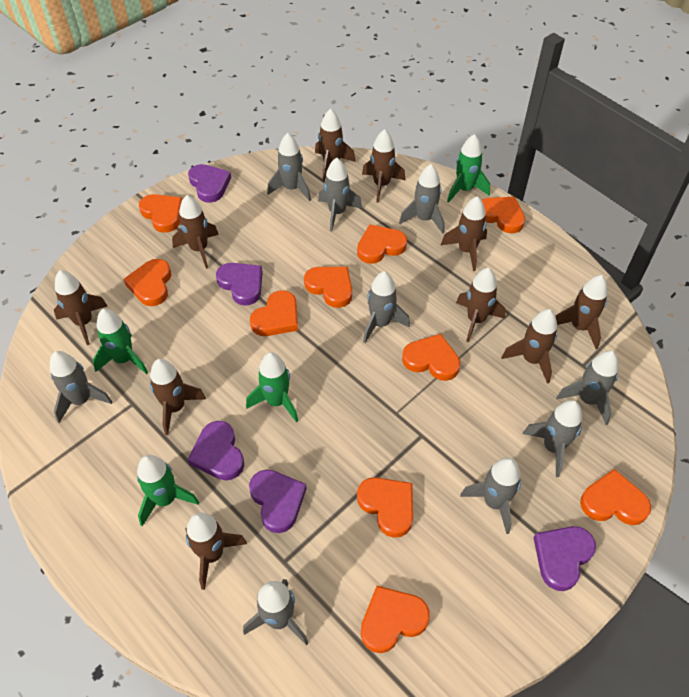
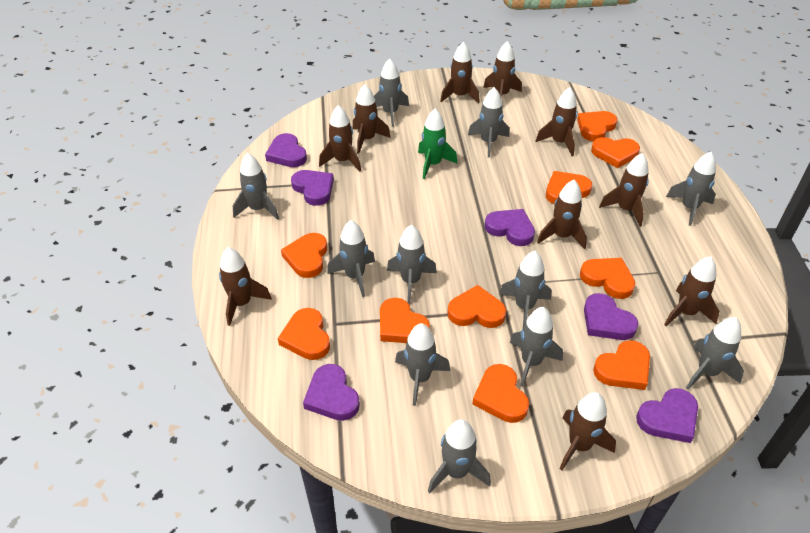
green rocket: 4 -> 1
grey rocket: 9 -> 11
purple heart: 5 -> 6

